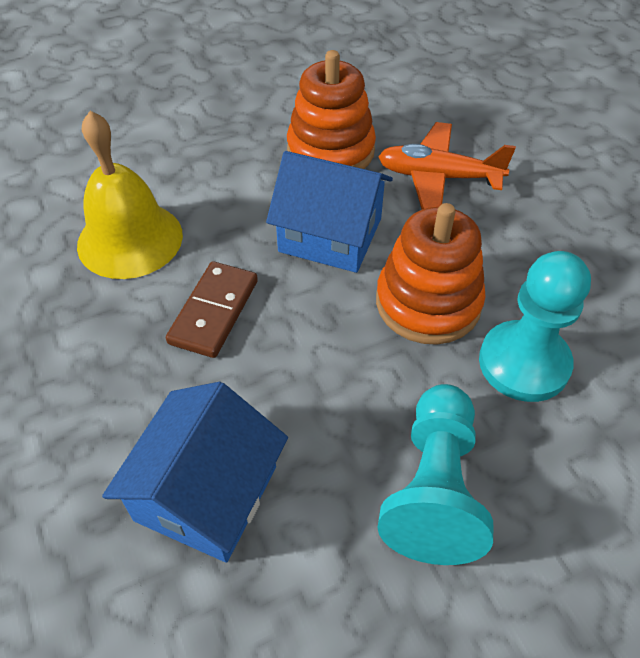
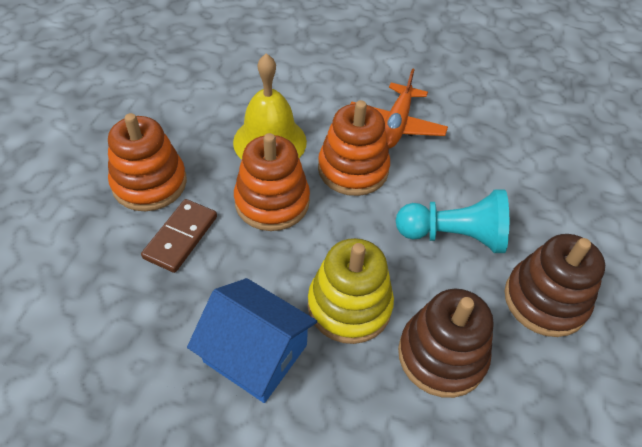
blue house: 2 -> 1
brown stacking toy: 0 -> 2
orange stacking toy: 2 -> 3
turquoise pawn: 2 -> 1
yellow stacking toy: 0 -> 1

